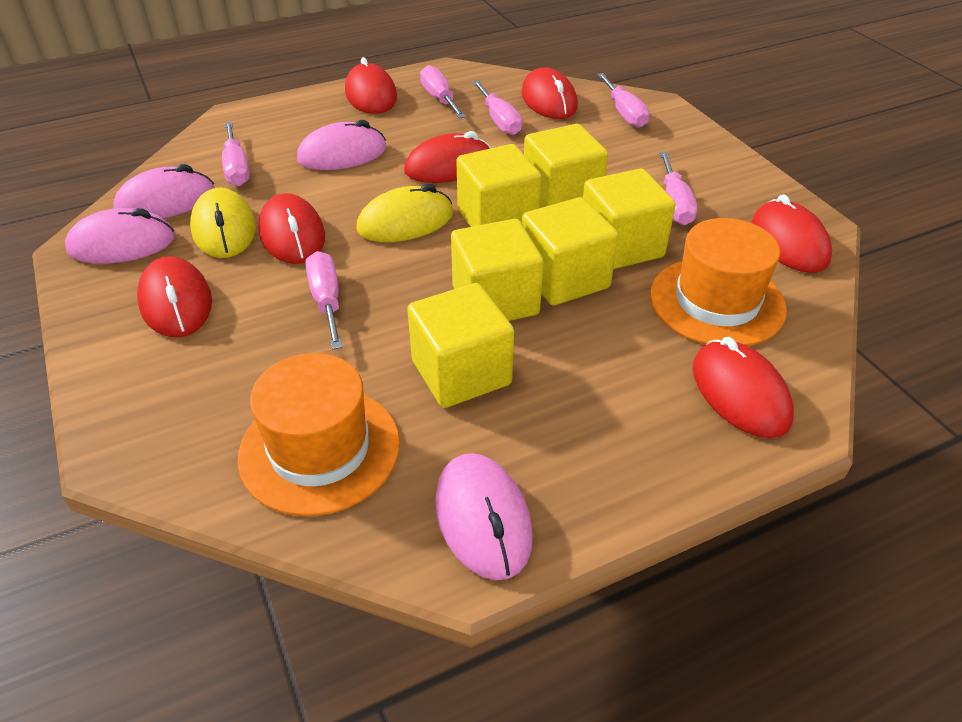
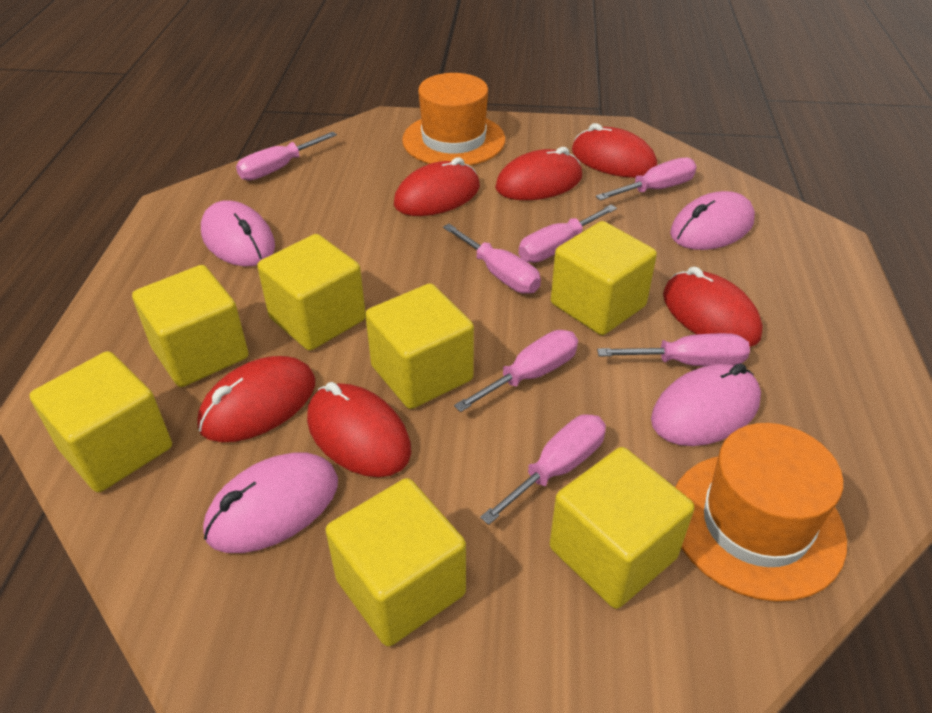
pink screwdriver: 6 -> 7
red mouse: 7 -> 6
yellow cube: 6 -> 7
yellow mouse: 2 -> 0

